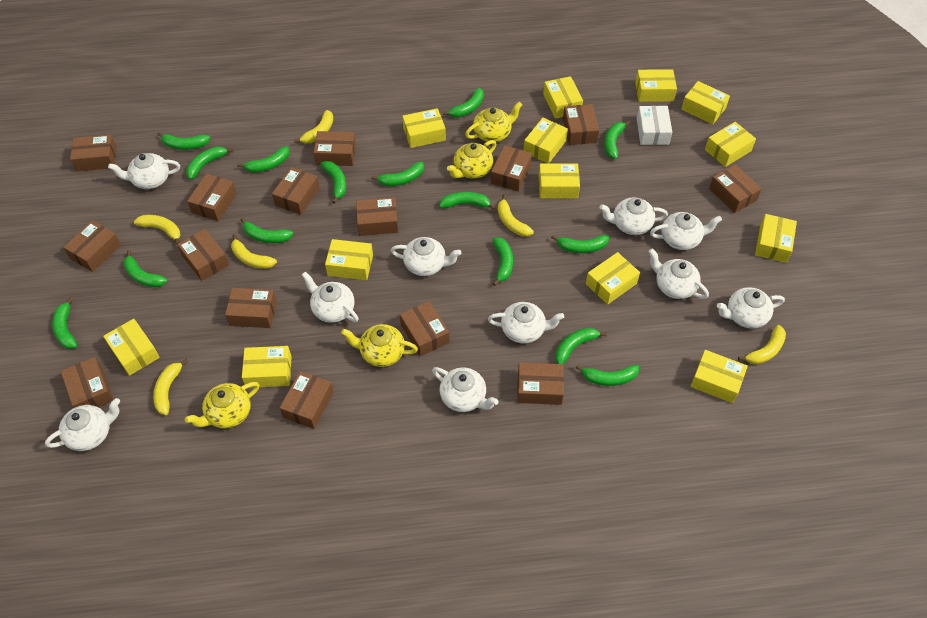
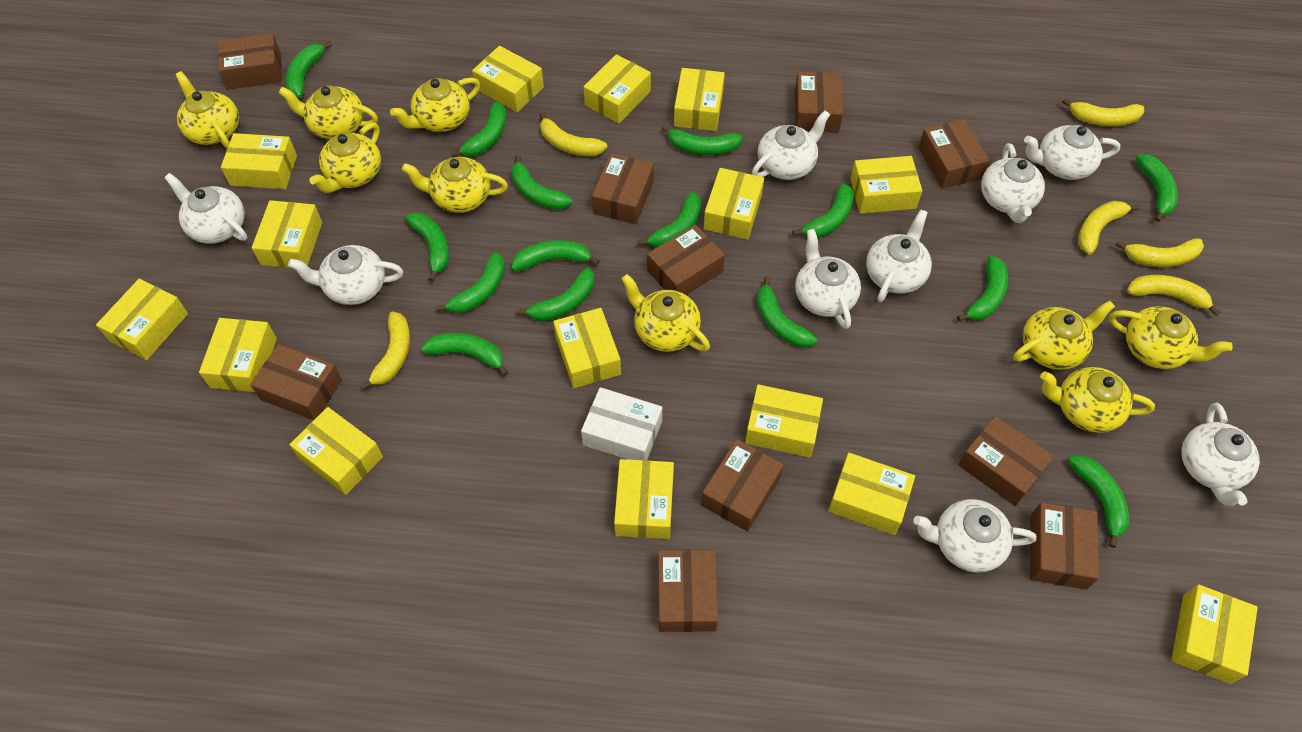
brown box: 15 -> 10
white teapot: 10 -> 9
yellow box: 13 -> 15
yellow teapot: 4 -> 9

